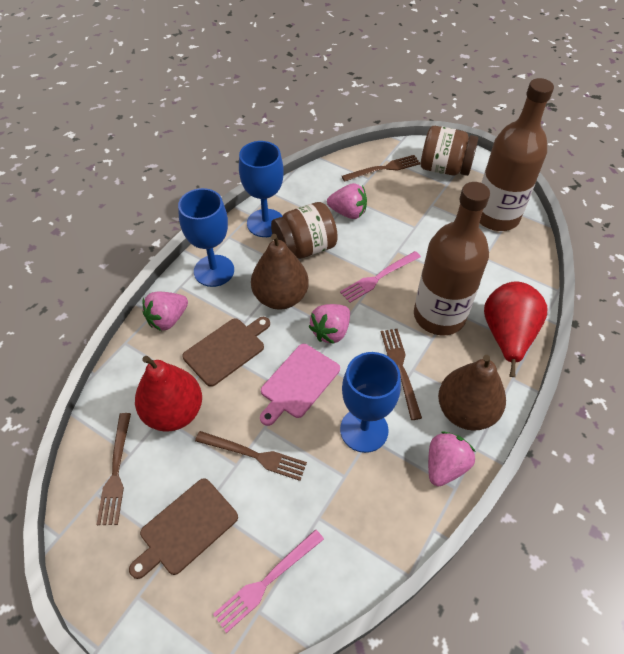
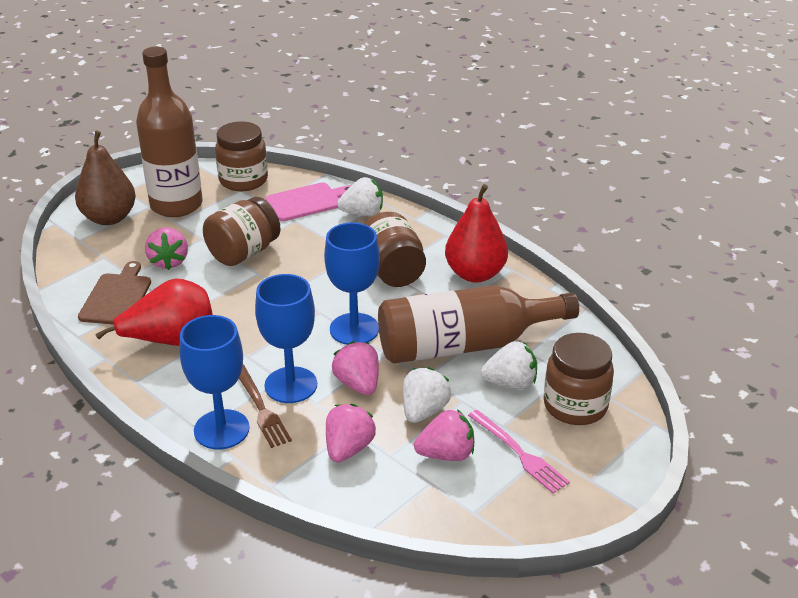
brown cutting board: 2 -> 1
brown fork: 4 -> 1
brown jar: 2 -> 4
brown pear: 2 -> 1
pink fork: 2 -> 1
white strawberry: 0 -> 3

